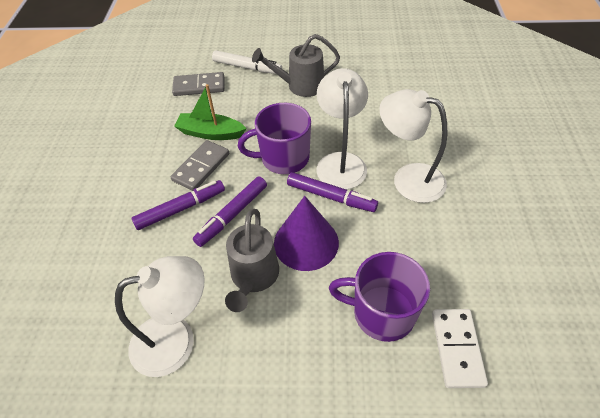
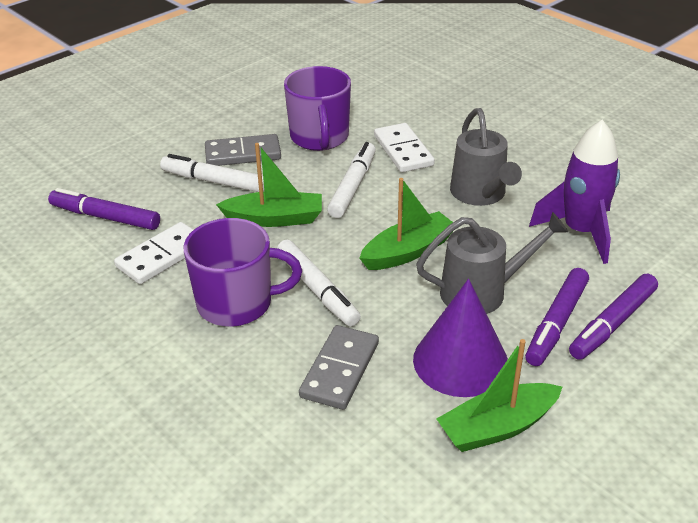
green boat: 1 -> 3
purple rocket: 0 -> 1
white domino: 1 -> 2
white lamp: 3 -> 0
white marker: 1 -> 3

